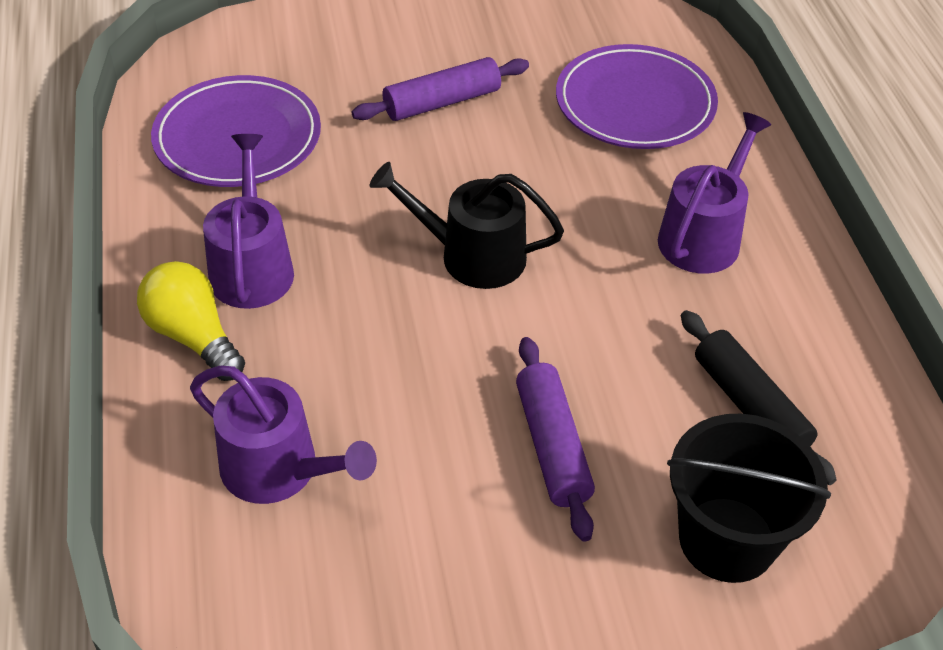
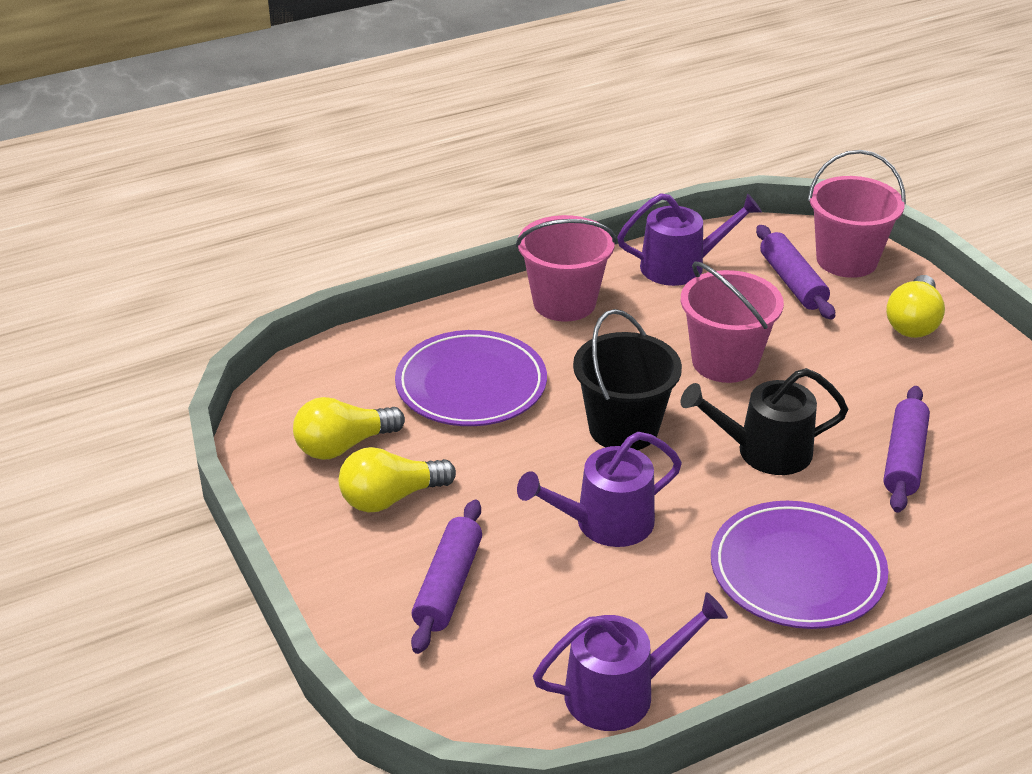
black rolling pin: 1 -> 0
pink bucket: 0 -> 3
purple rolling pin: 2 -> 3
yellow light bulb: 1 -> 3

